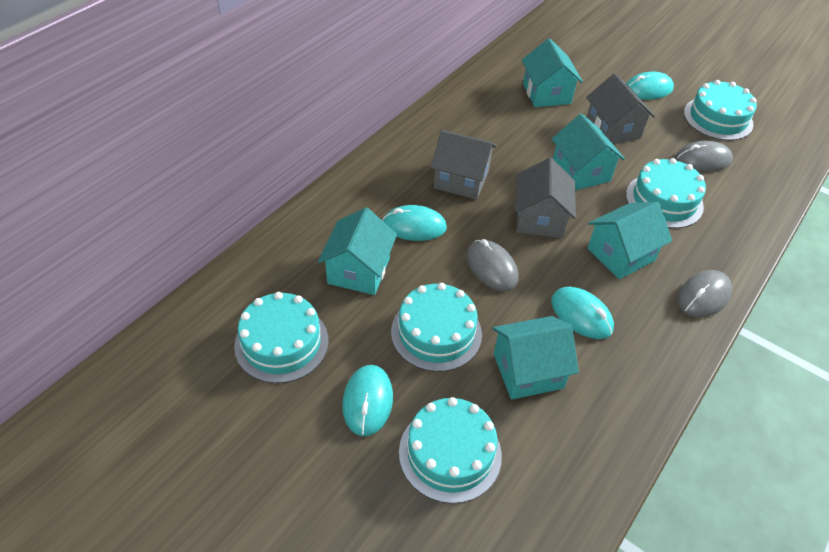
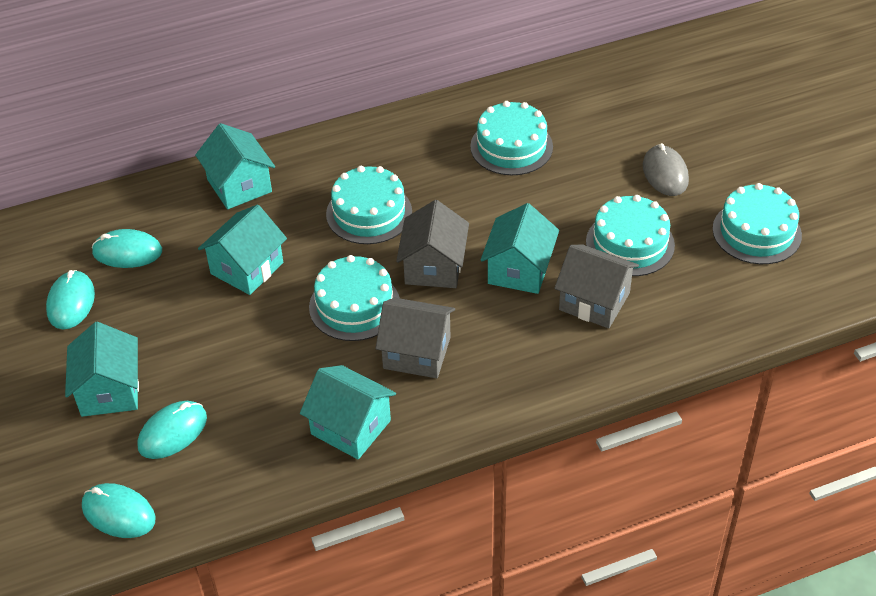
grey mouse: 3 -> 1

